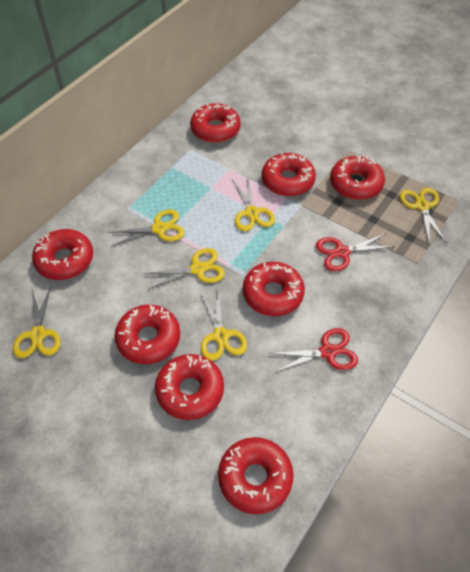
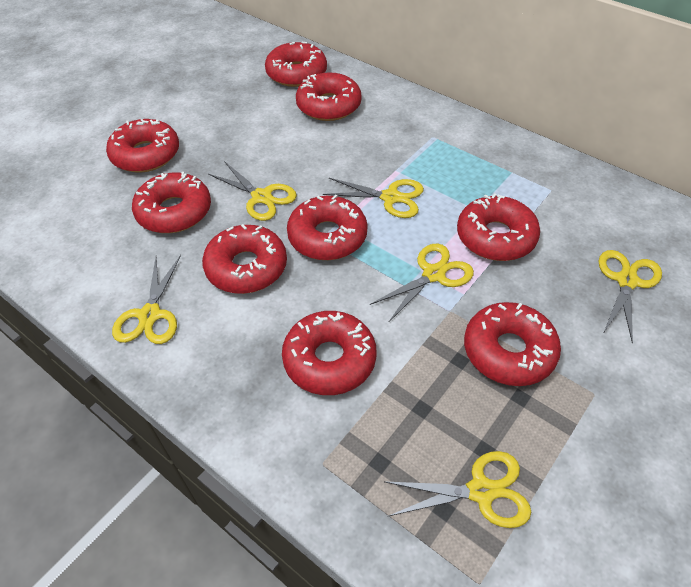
red donut: 8 -> 9
red scissors: 2 -> 0

